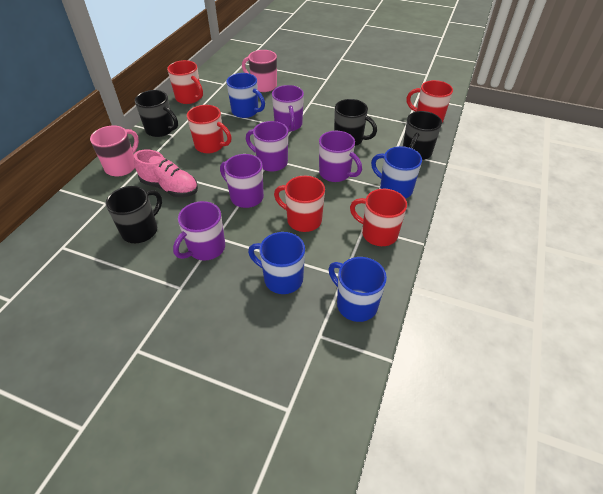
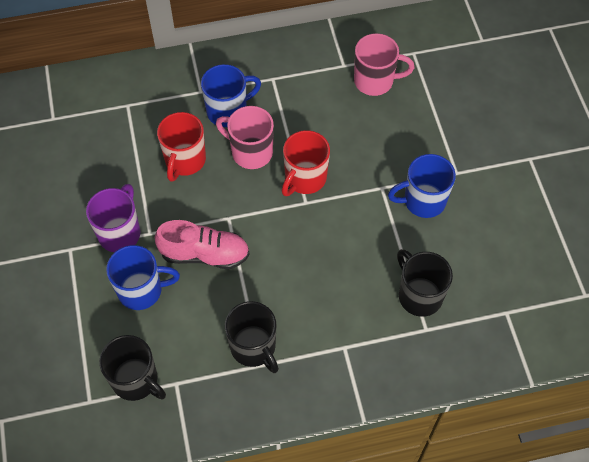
black mug: 4 -> 3
blue mug: 4 -> 3
purple mug: 5 -> 1
red mug: 5 -> 2

